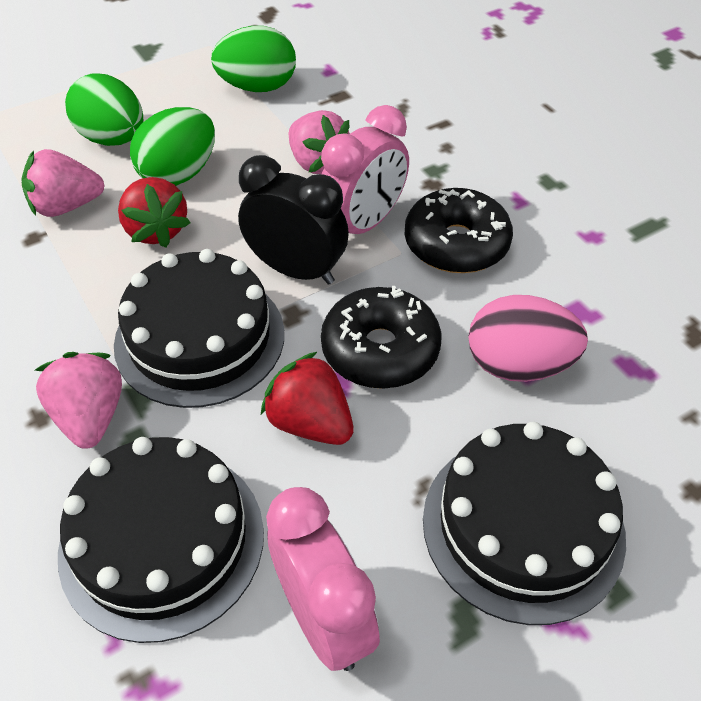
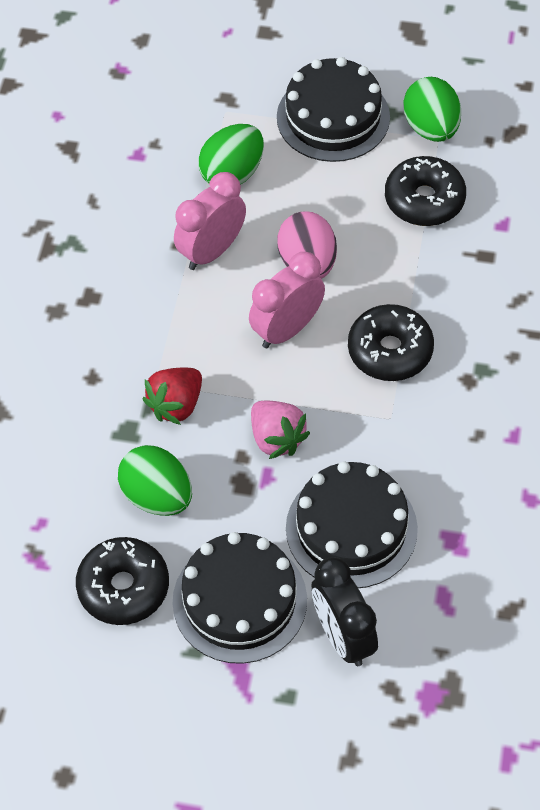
black donut: 2 -> 3
pink strawberry: 3 -> 1
red strawberry: 2 -> 1

